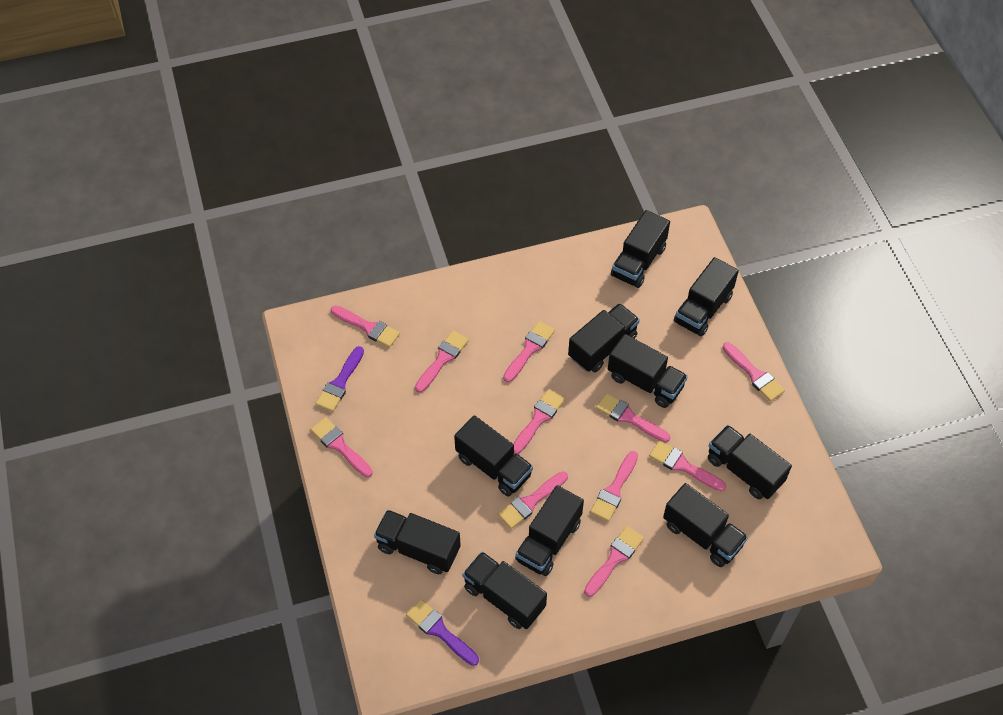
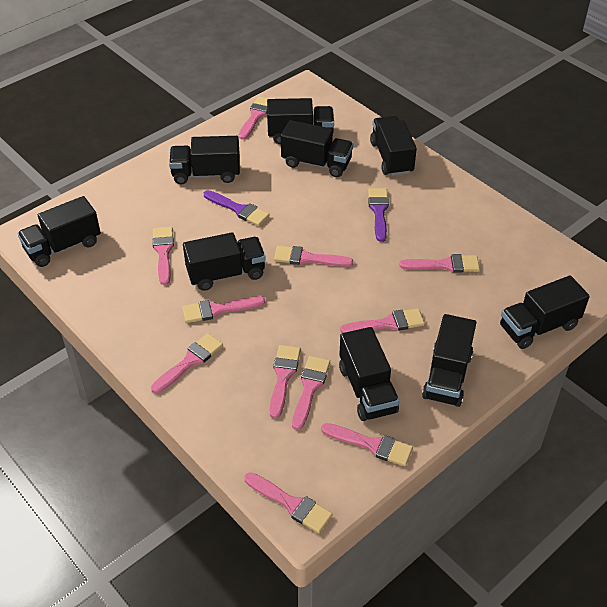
black truck: 10 -> 9

